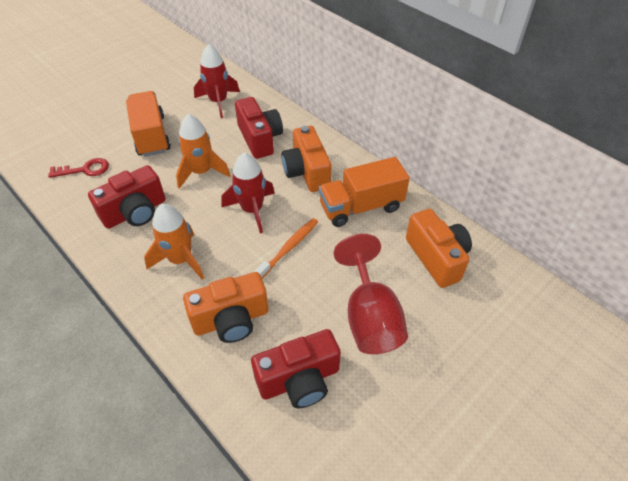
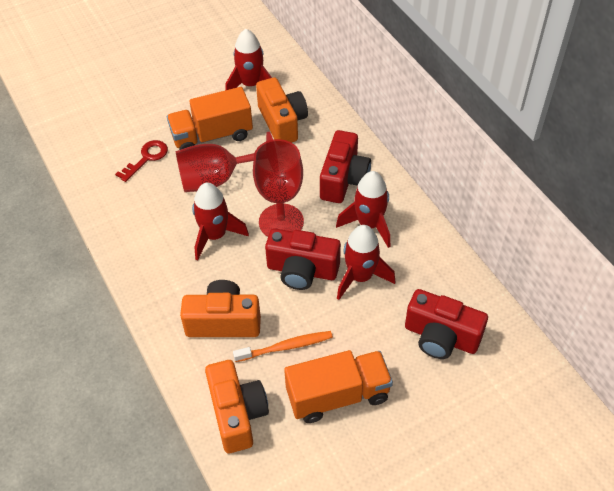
orange rocket: 2 -> 0
red goblet: 1 -> 2
red rocket: 2 -> 4

